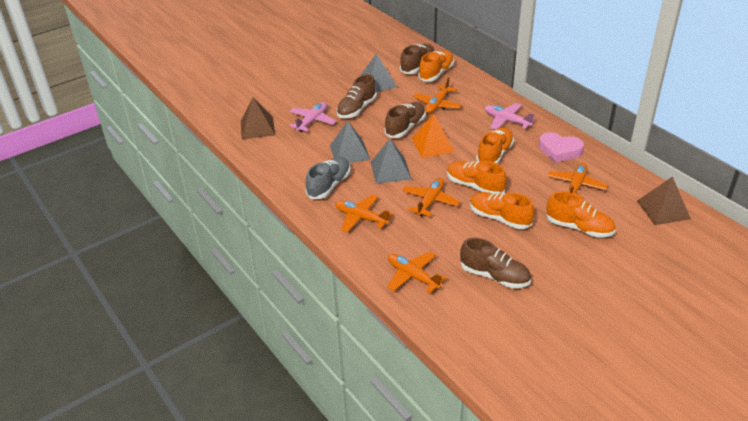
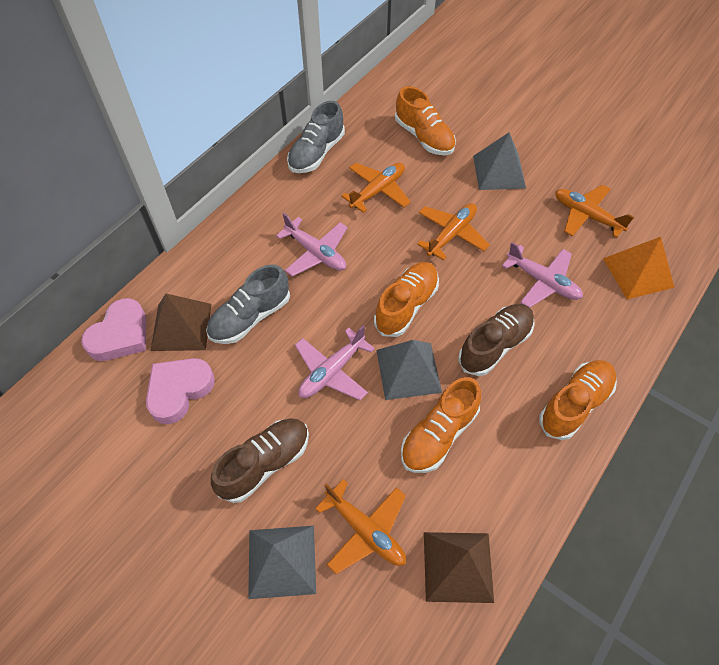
brown shoe: 4 -> 2
grey shoe: 1 -> 2
orange plane: 5 -> 4
orange shoe: 5 -> 4
pink heart: 1 -> 2
pink plane: 2 -> 3

